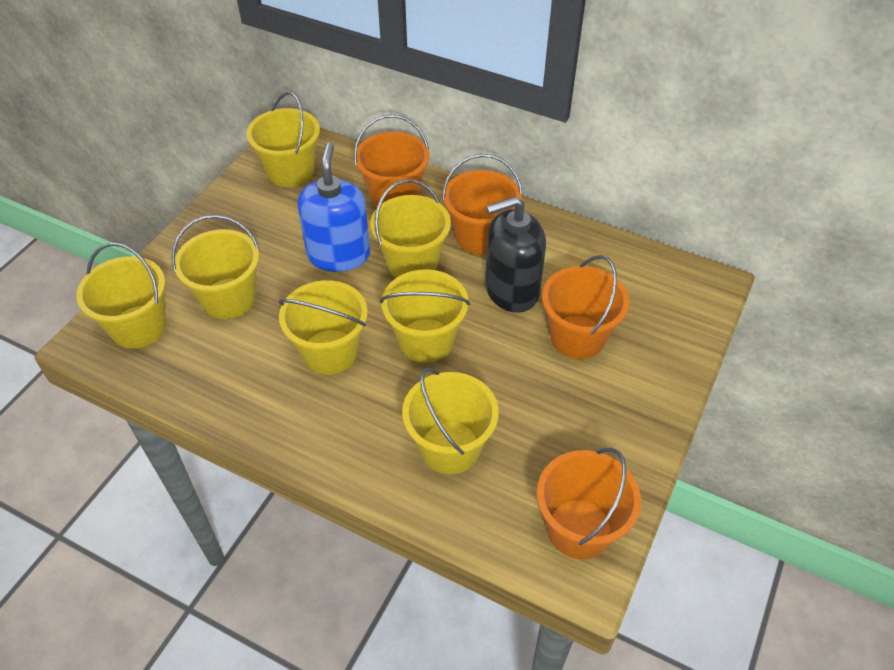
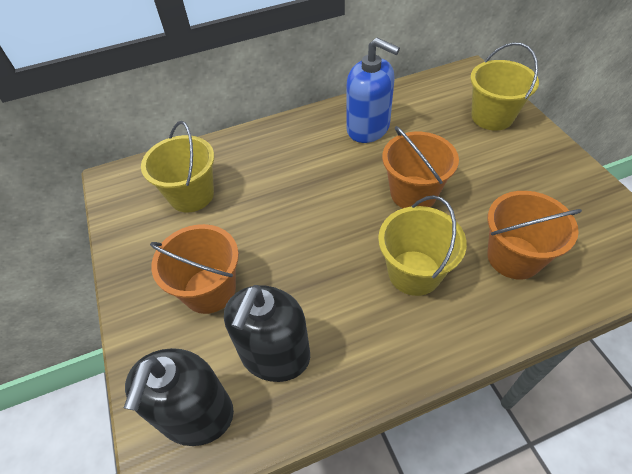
black soap dispenser: 1 -> 2
orange bucket: 4 -> 3
yellow bucket: 7 -> 3

